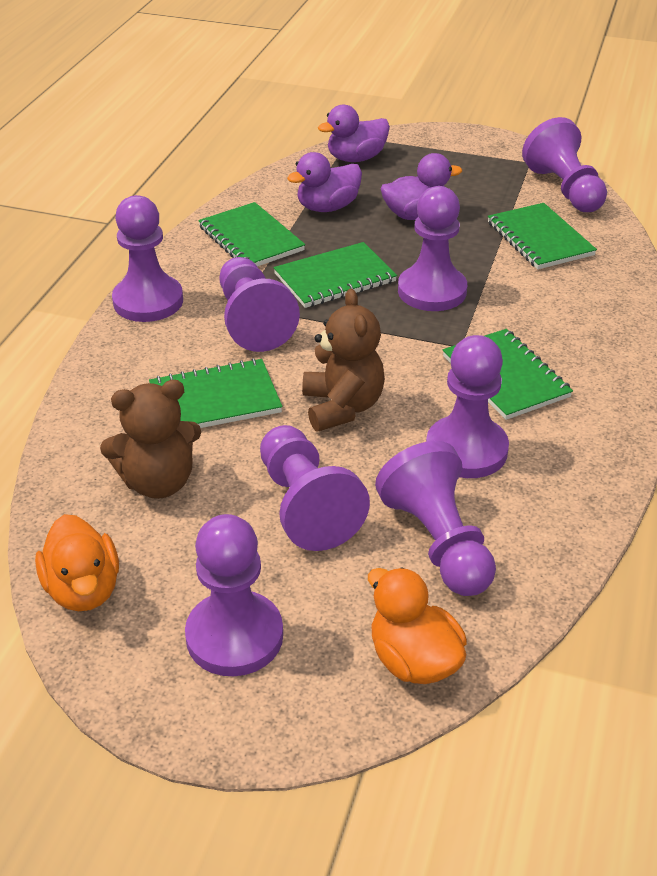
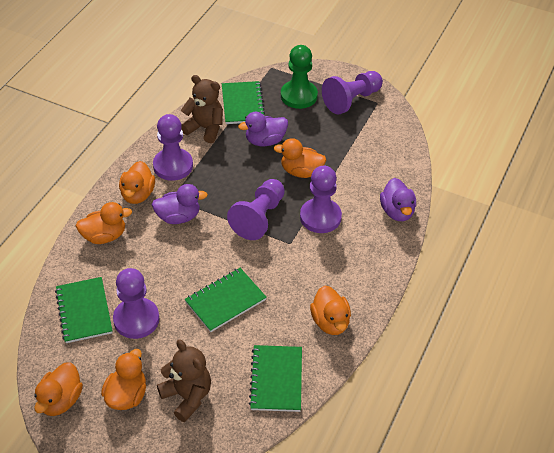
green notebook: 5 -> 4
green pawn: 0 -> 1
orange duck: 2 -> 6
purple pawn: 8 -> 5

